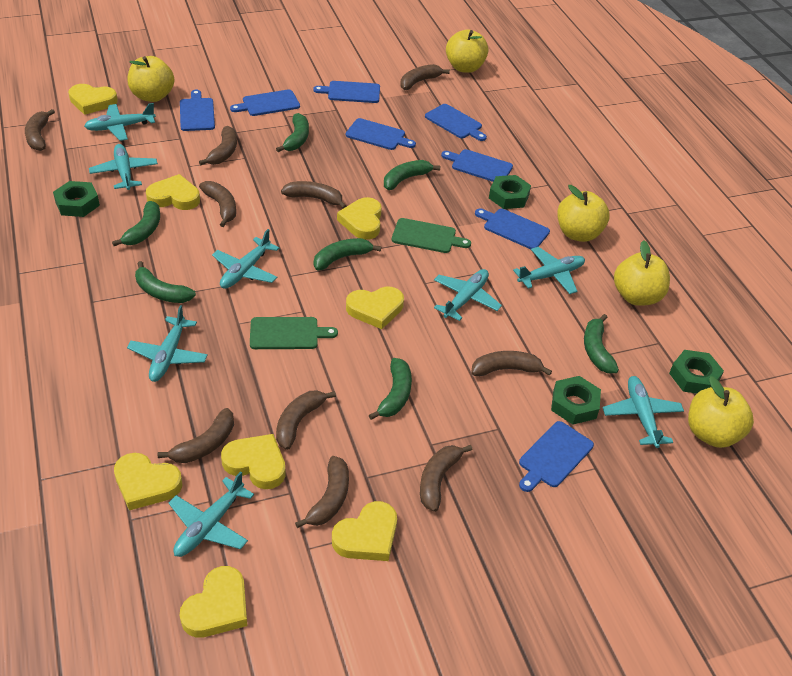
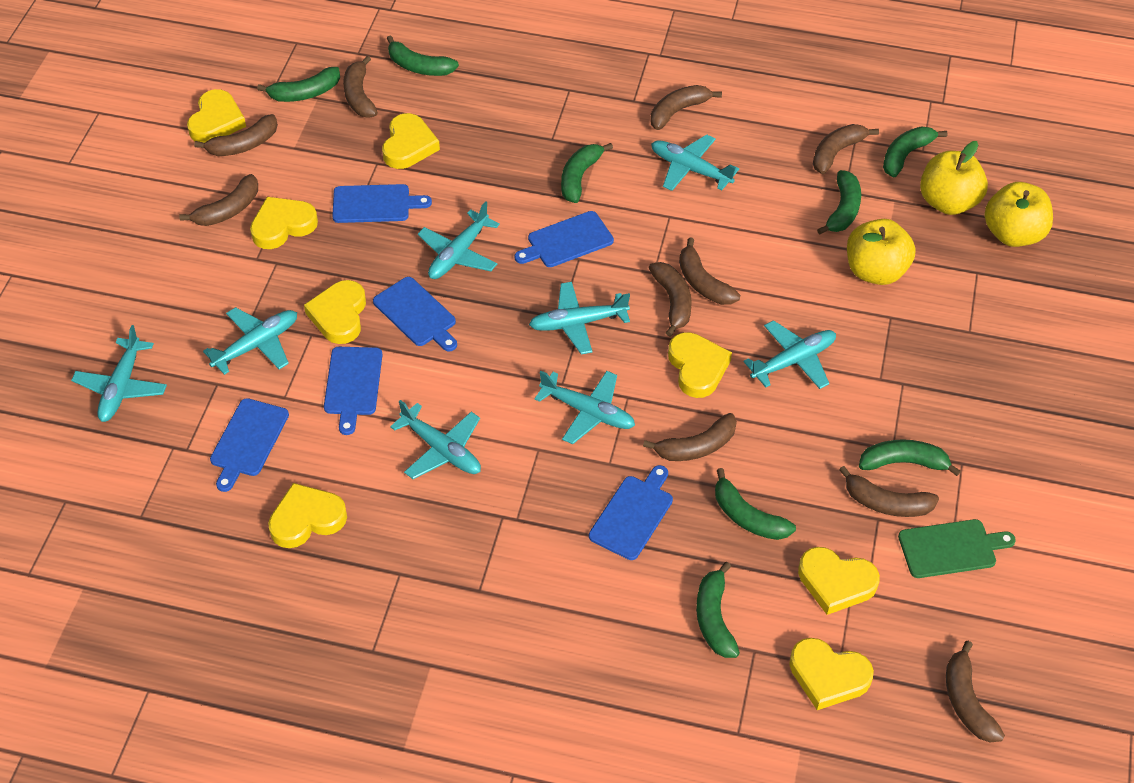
blue cutting board: 8 -> 6
green banana: 7 -> 8
green cutting board: 2 -> 1
green nut: 4 -> 0
yellow apple: 5 -> 3

